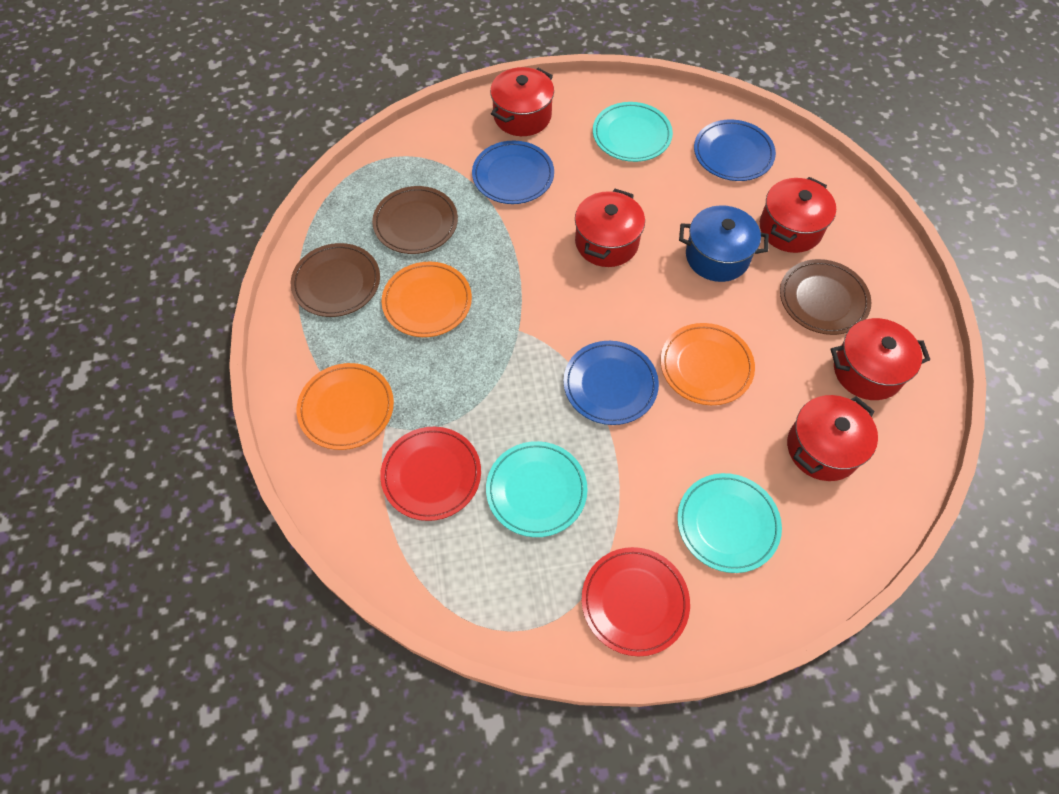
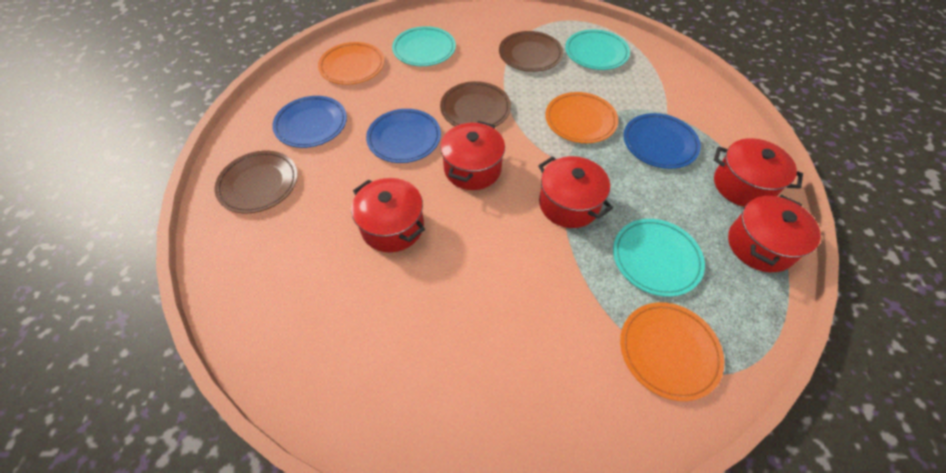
blue pot: 1 -> 0
red plate: 2 -> 0

